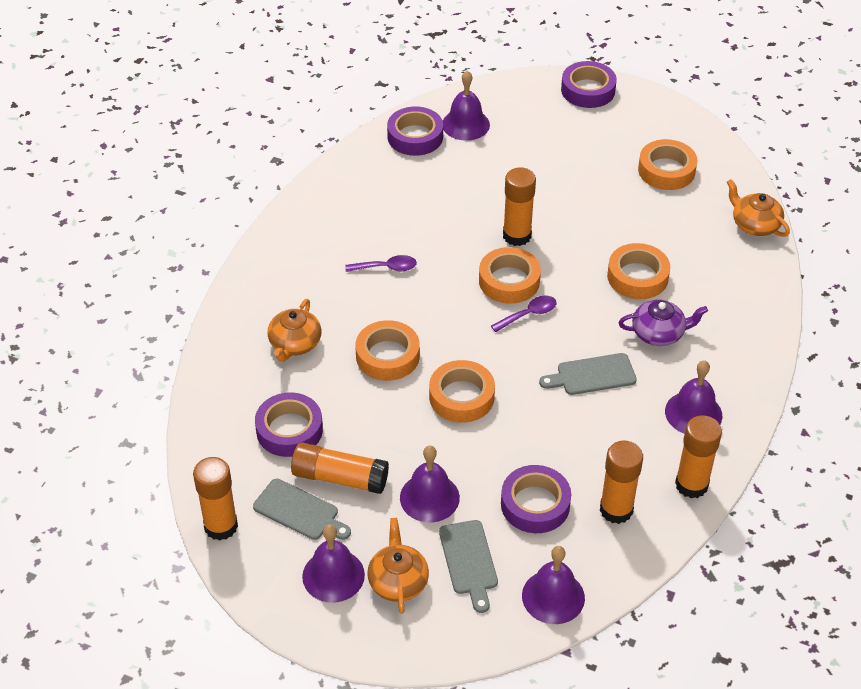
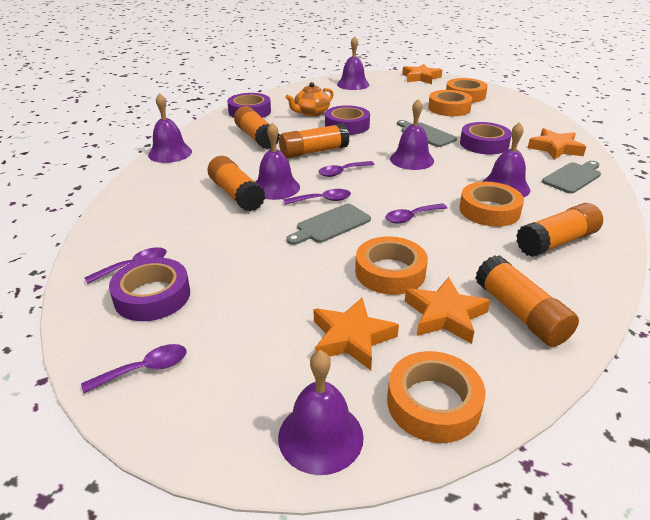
orange star: 0 -> 4
orange teapot: 3 -> 1
purple bell: 5 -> 6
purple spoon: 2 -> 5
purple teapot: 1 -> 0

